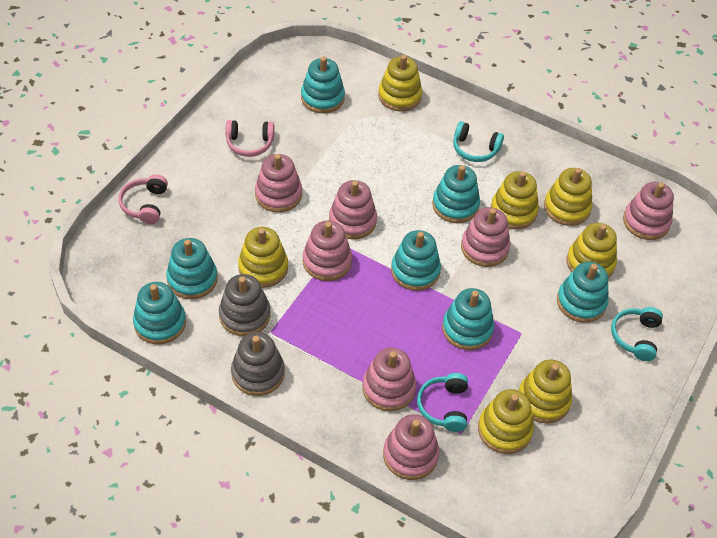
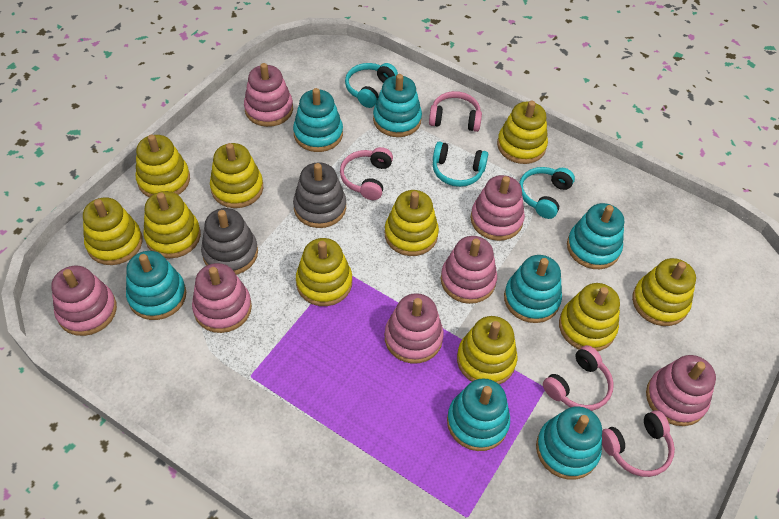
pink headphones: 2 -> 4
yellow stacking toy: 7 -> 10

